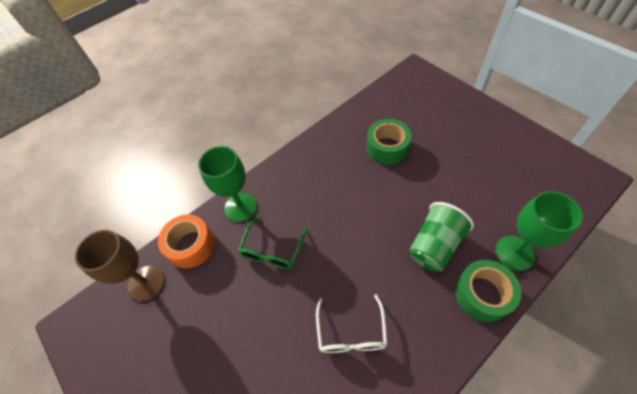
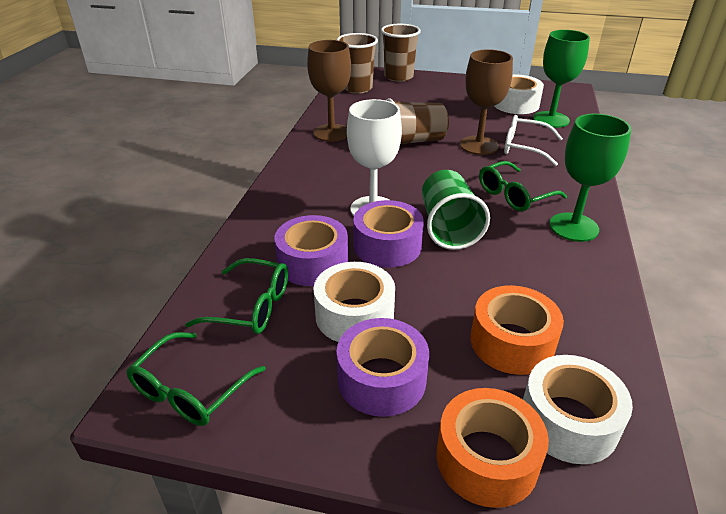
brown cup: 0 -> 3
brown goblet: 1 -> 2
green glasses: 1 -> 3
green tape: 2 -> 0
orange tape: 1 -> 2
purple tape: 0 -> 3
white goblet: 0 -> 1
white tape: 0 -> 3

